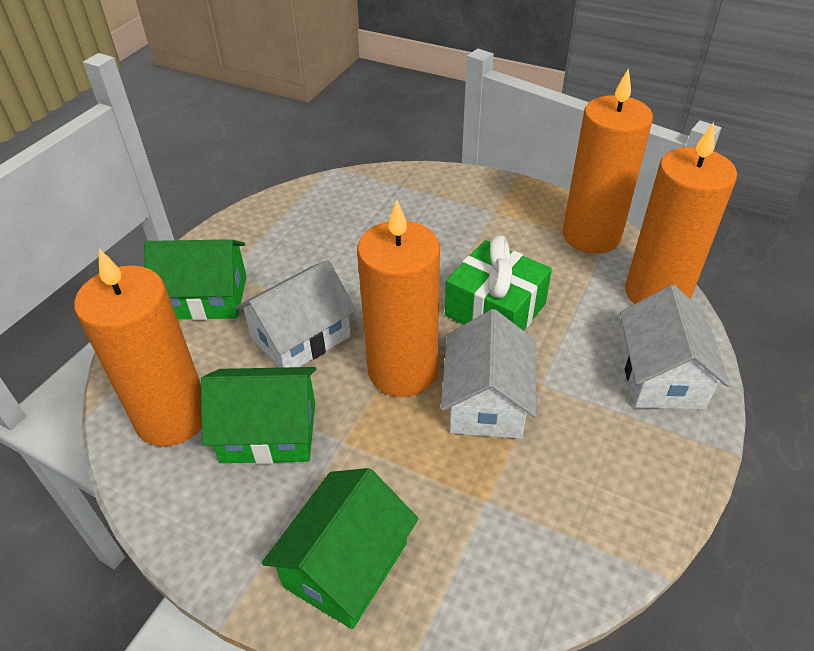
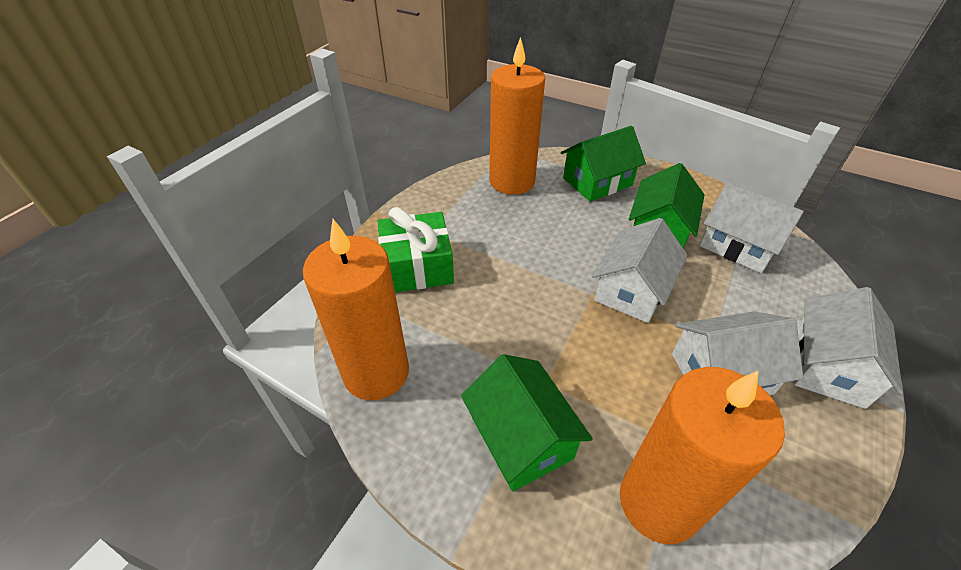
orange candle: 4 -> 3
white house: 3 -> 4

